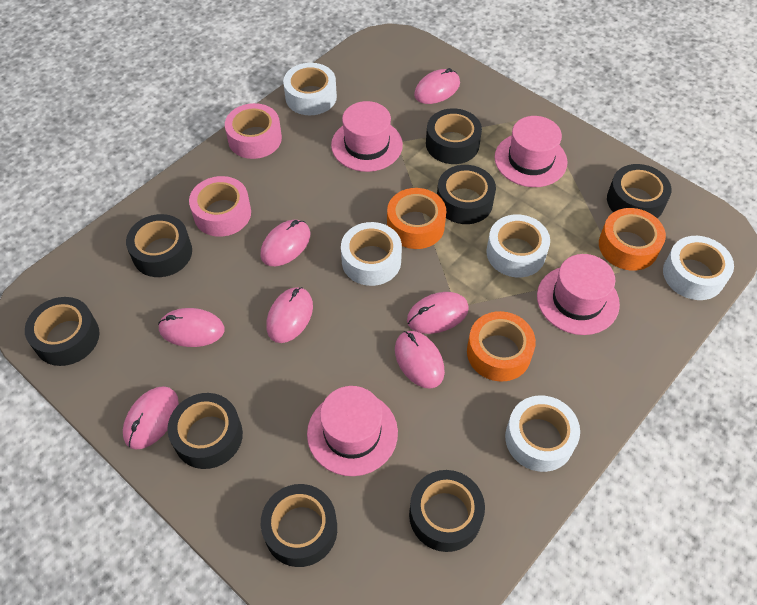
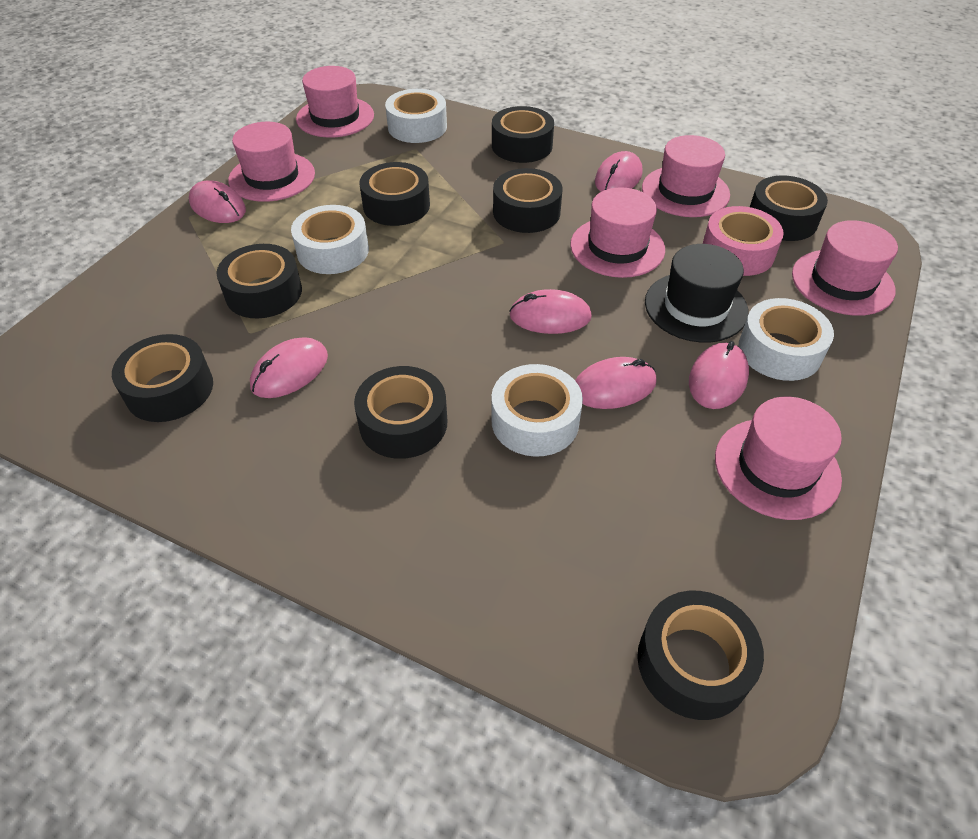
black hat: 0 -> 1
orange tape: 3 -> 0
pink hat: 4 -> 6
pink mouse: 7 -> 6
pink tape: 2 -> 1
white tape: 5 -> 4

